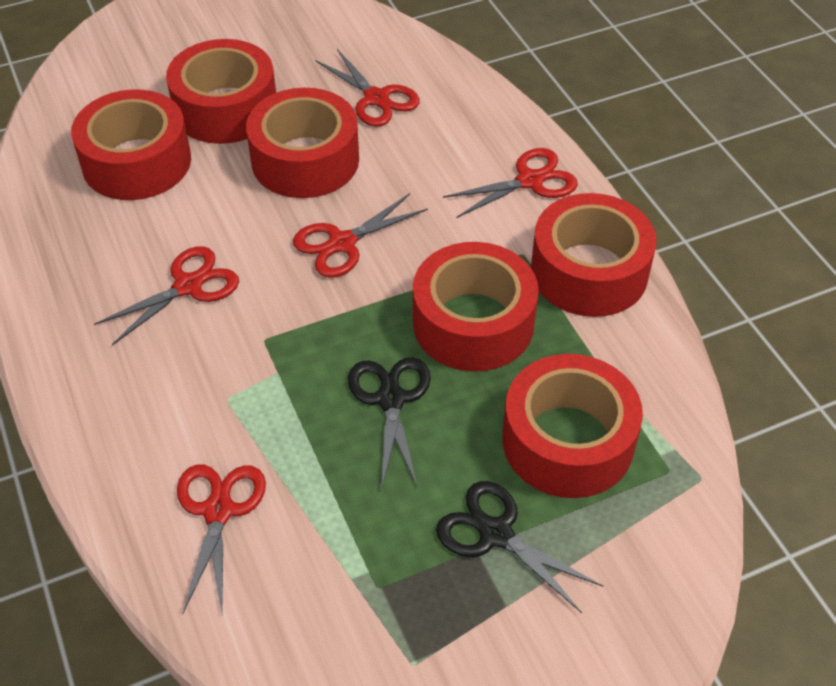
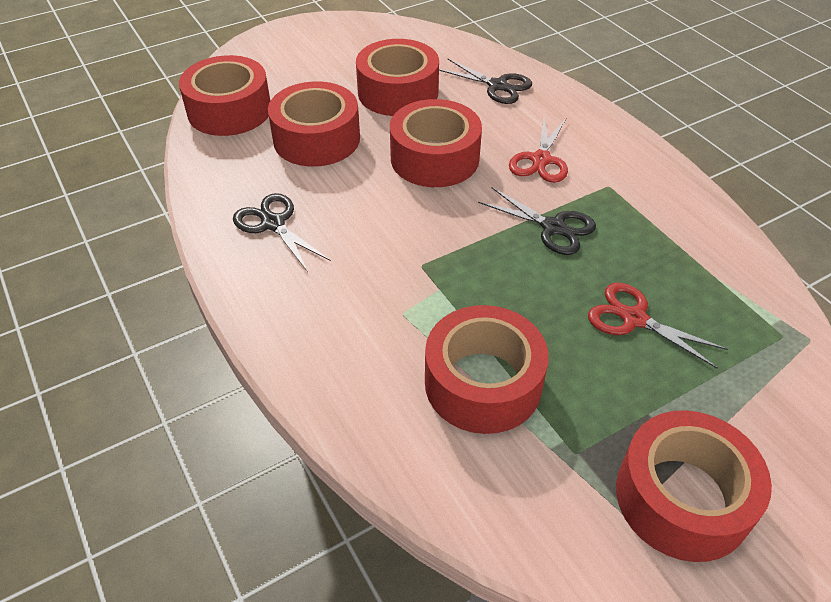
black scissors: 2 -> 3
red scissors: 5 -> 2

